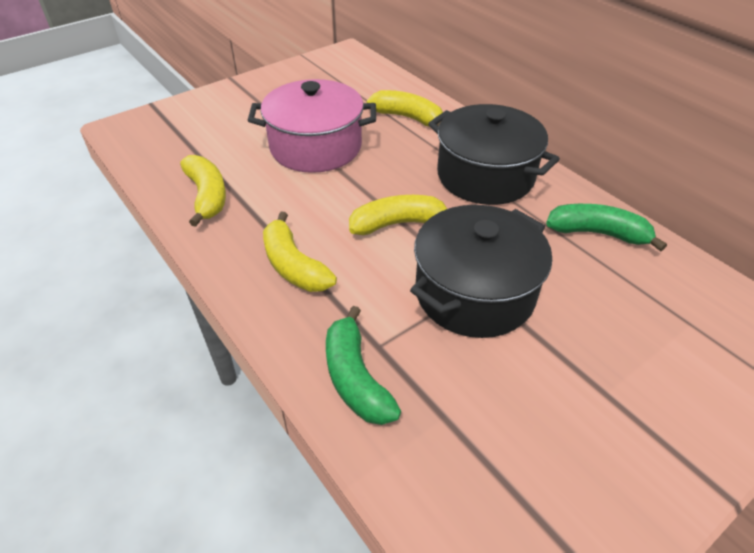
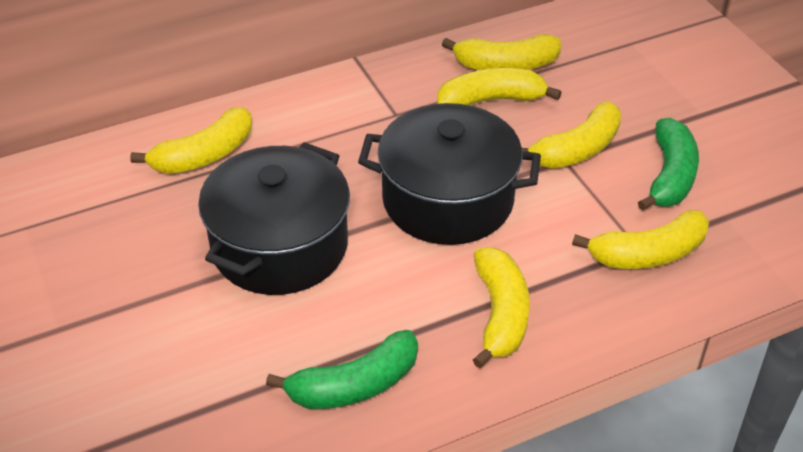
pink pot: 1 -> 0
yellow banana: 4 -> 6

